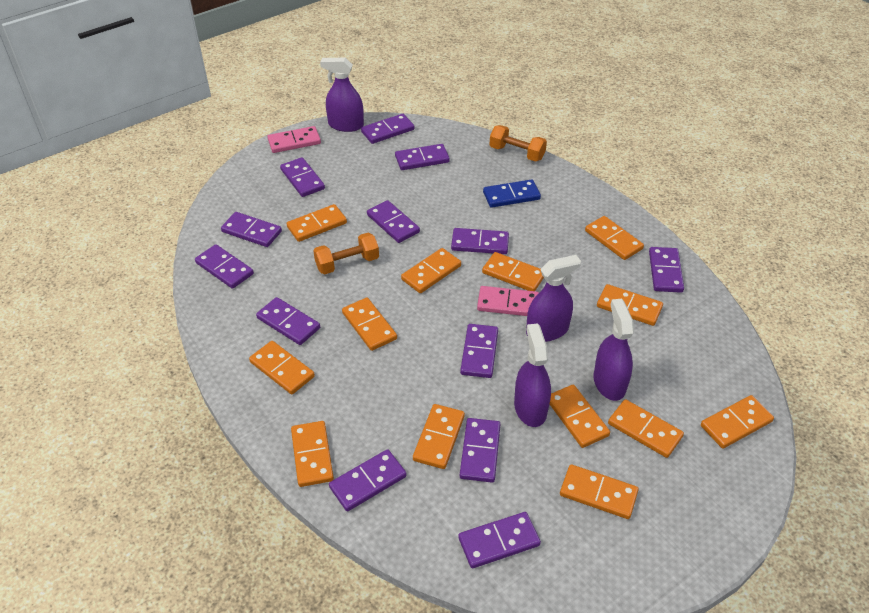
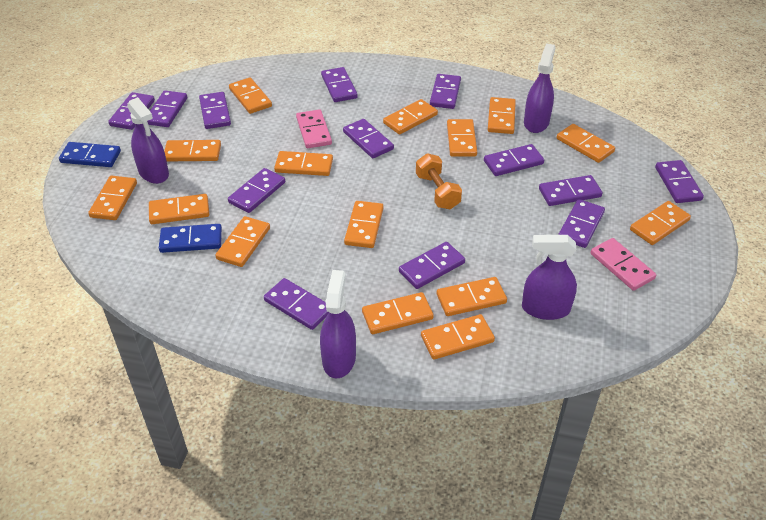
blue domino: 1 -> 2
orange domino: 13 -> 15
orange dumbbell: 2 -> 1

